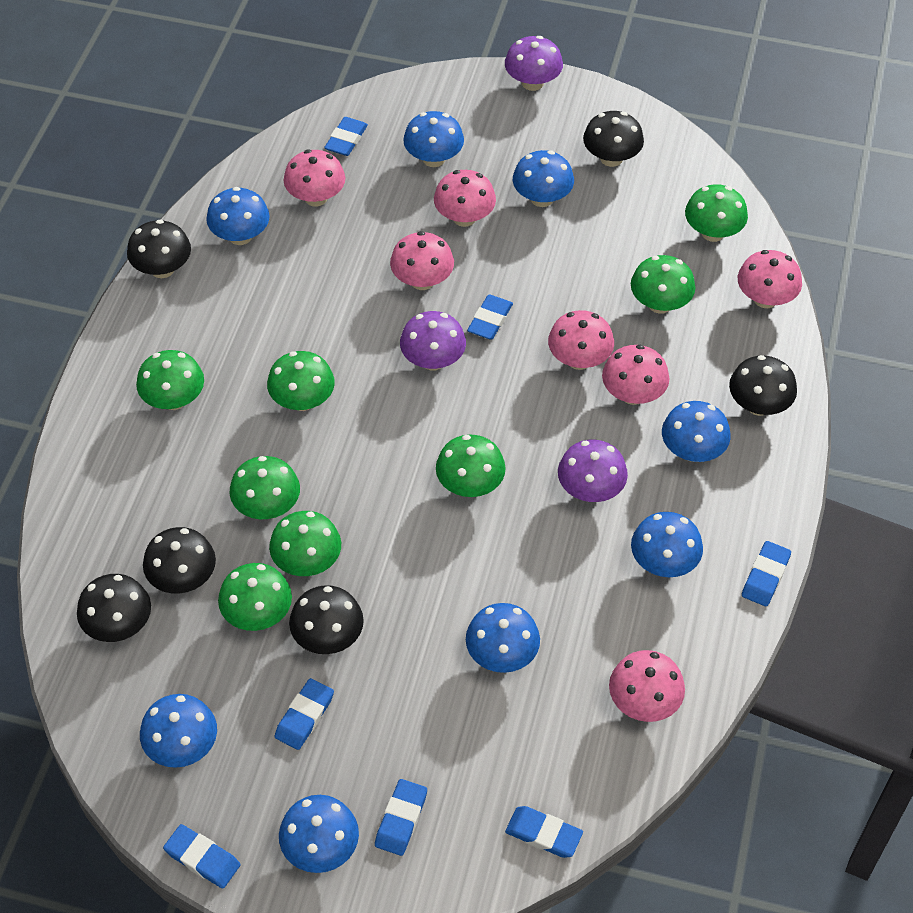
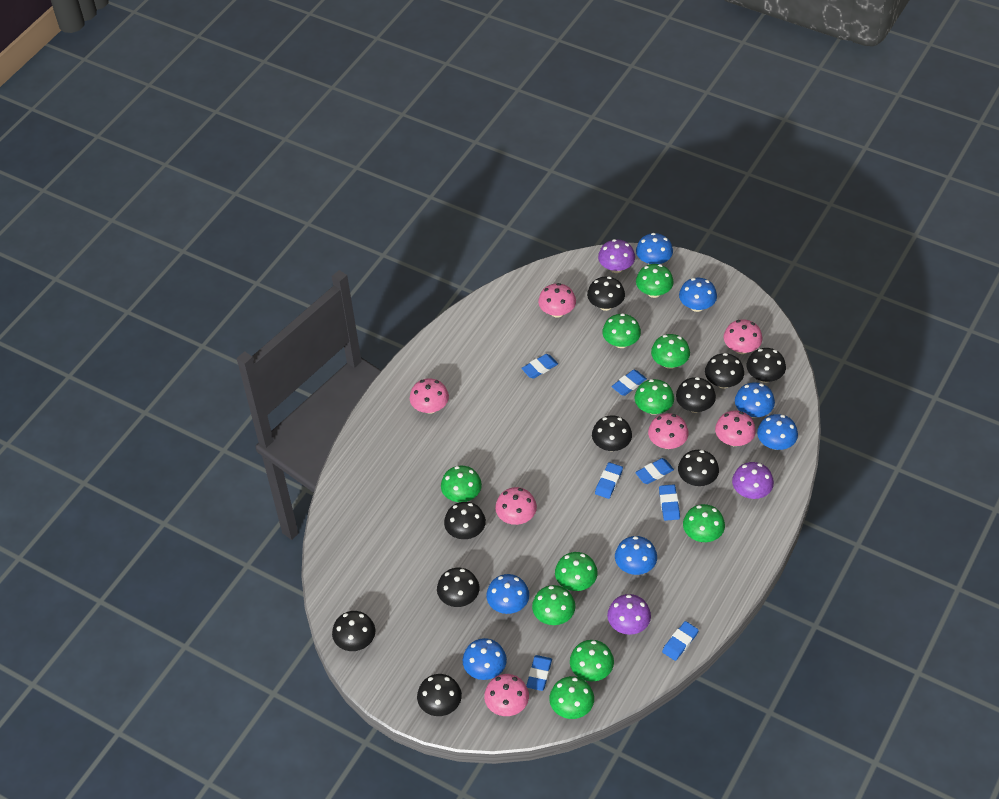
black mushroom: 6 -> 10
blue mushroom: 8 -> 7
green mushroom: 8 -> 10

